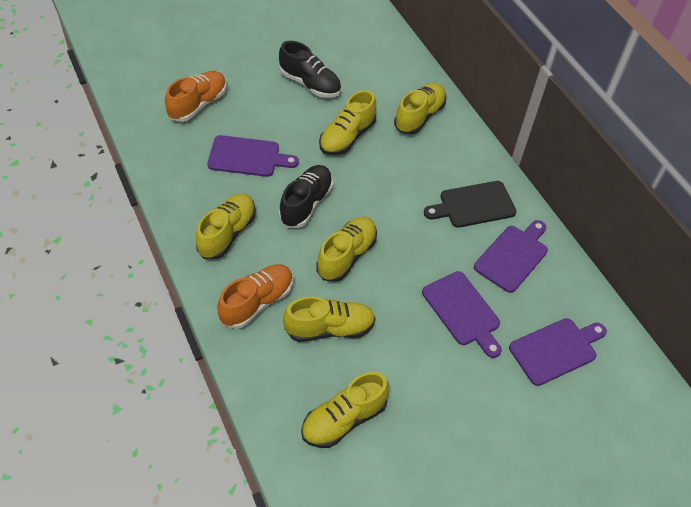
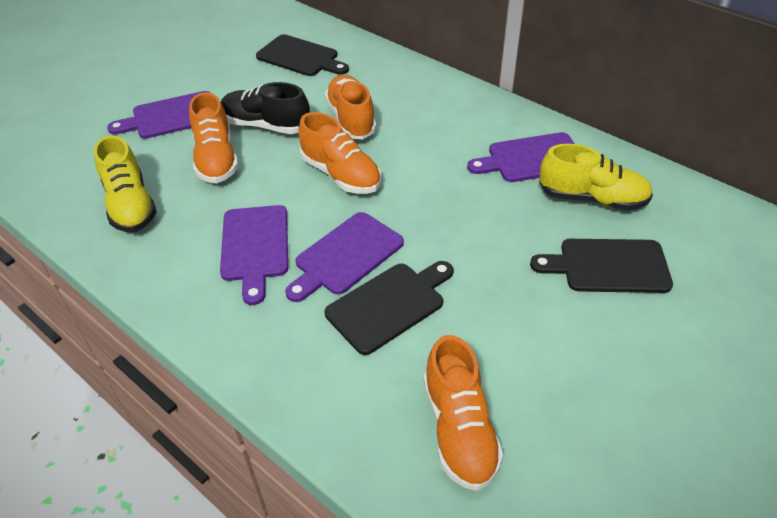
black cutting board: 1 -> 3
black shoe: 2 -> 1
orange shoe: 2 -> 4
yellow shoe: 6 -> 2

